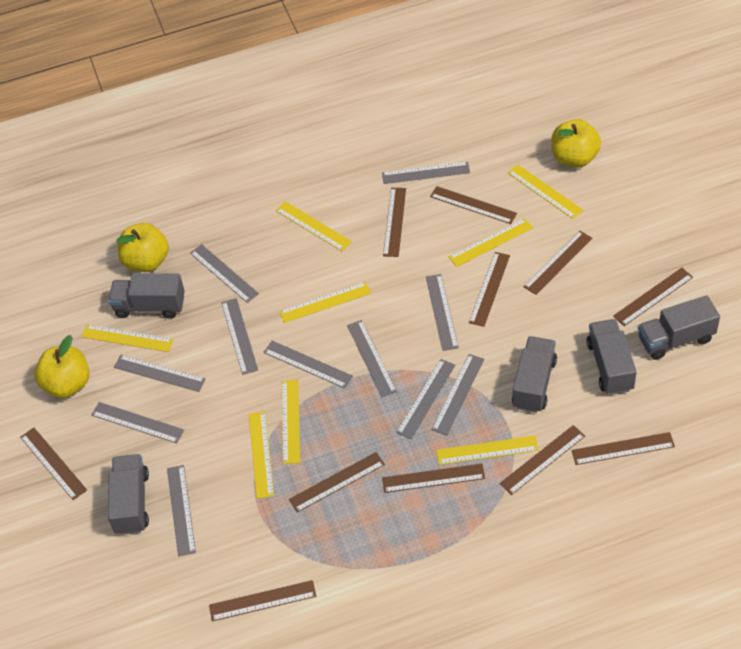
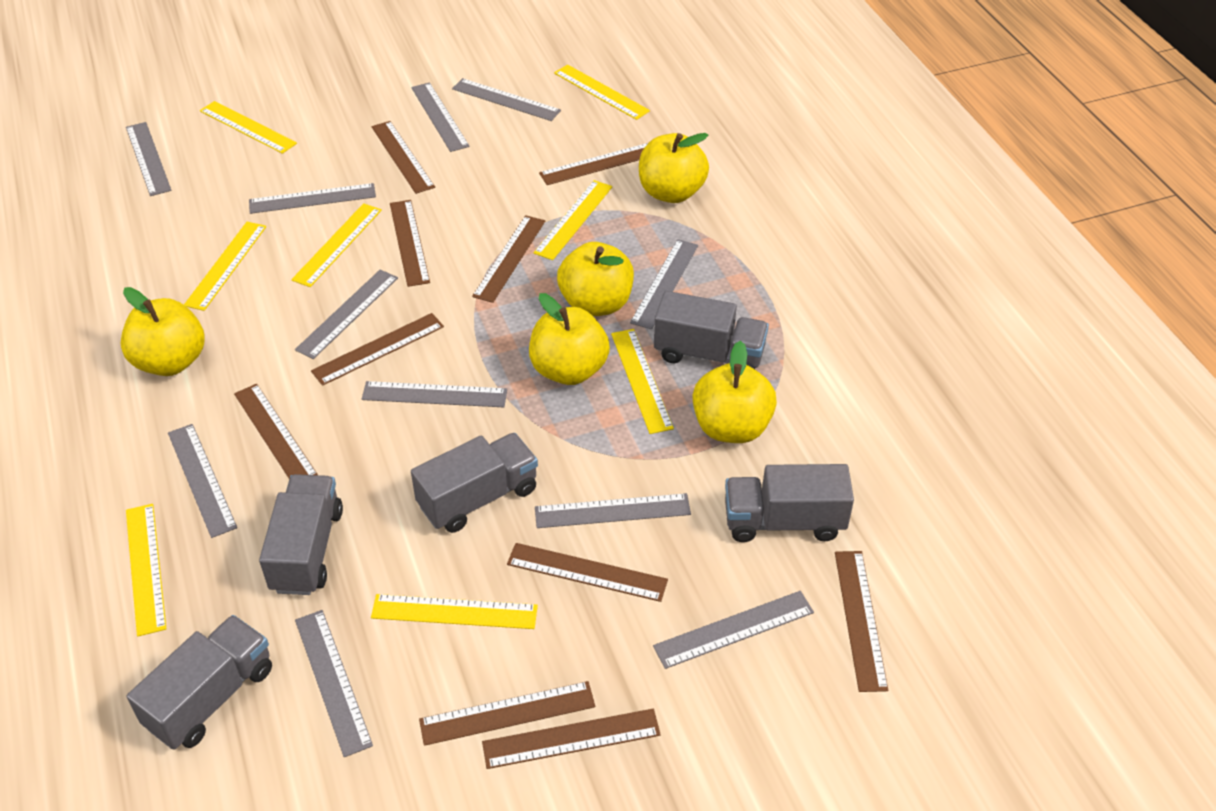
brown ruler: 11 -> 10
yellow apple: 3 -> 5

